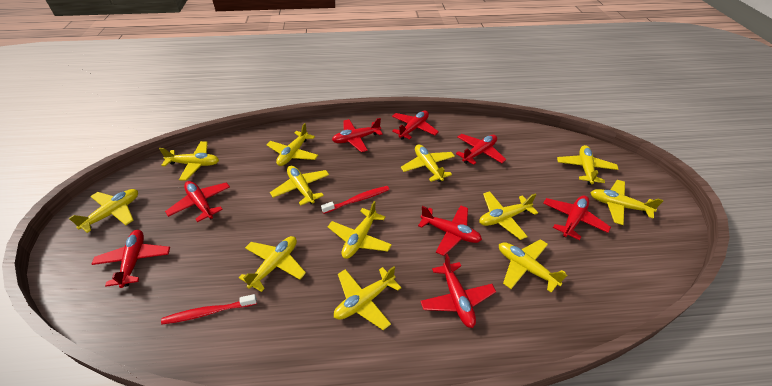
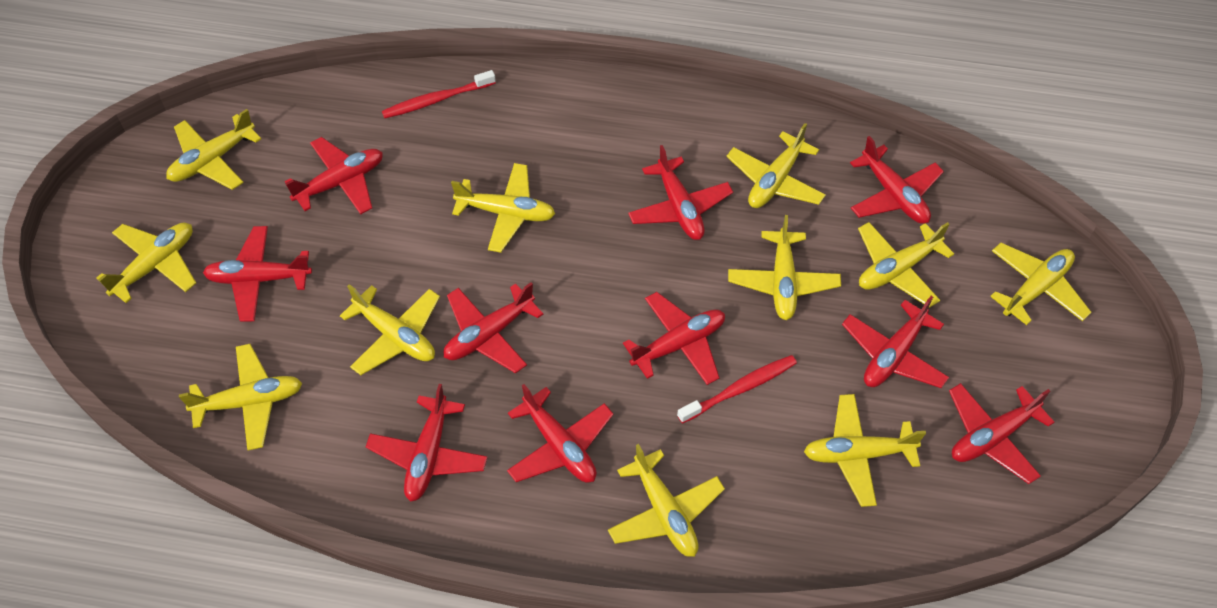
red plane: 8 -> 10
yellow plane: 12 -> 11

